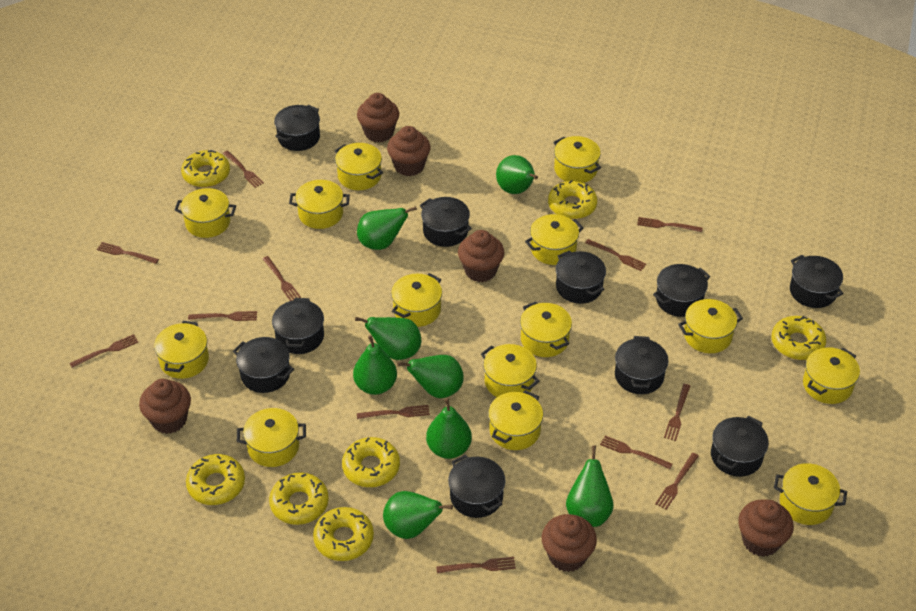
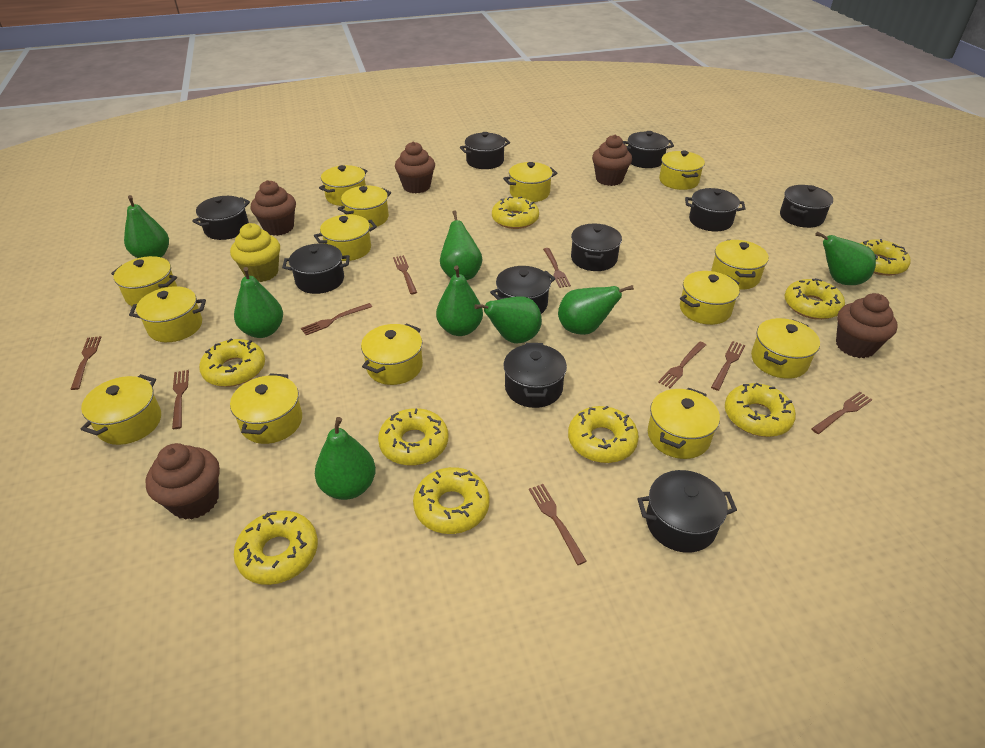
brown cupcake: 6 -> 5
brown fork: 12 -> 9
yellow cupcake: 0 -> 1
yellow donut: 7 -> 9

